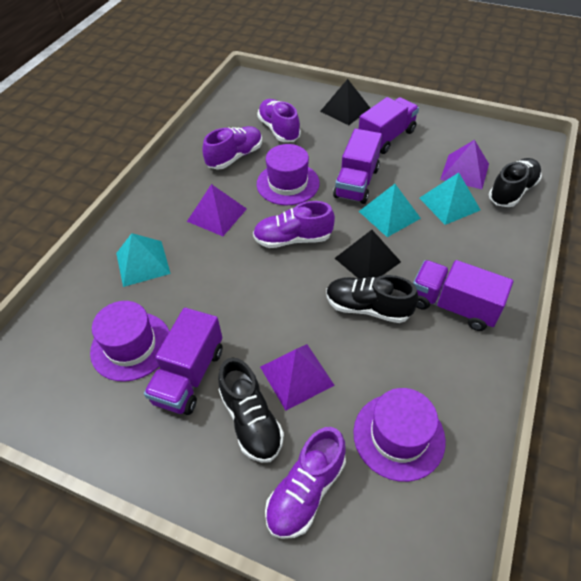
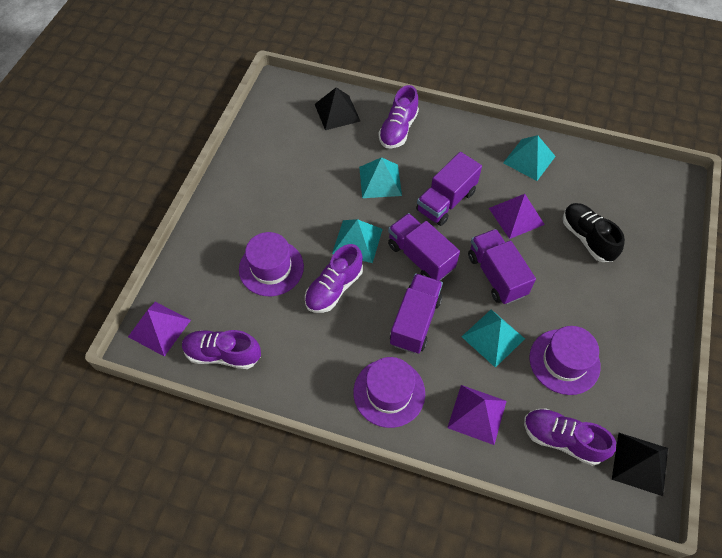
black shoe: 3 -> 1
turquoise pyramid: 3 -> 4

